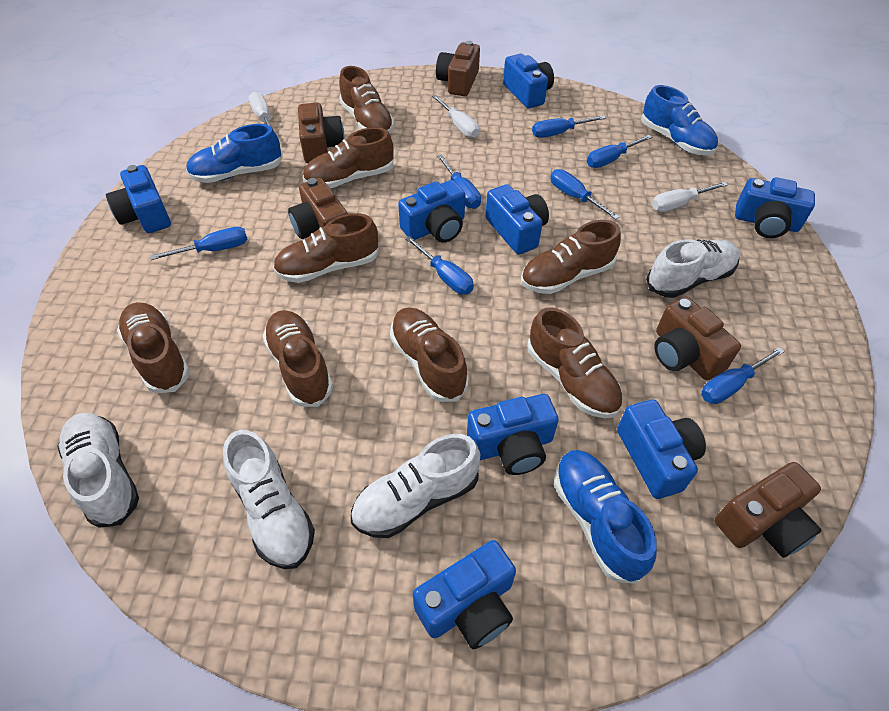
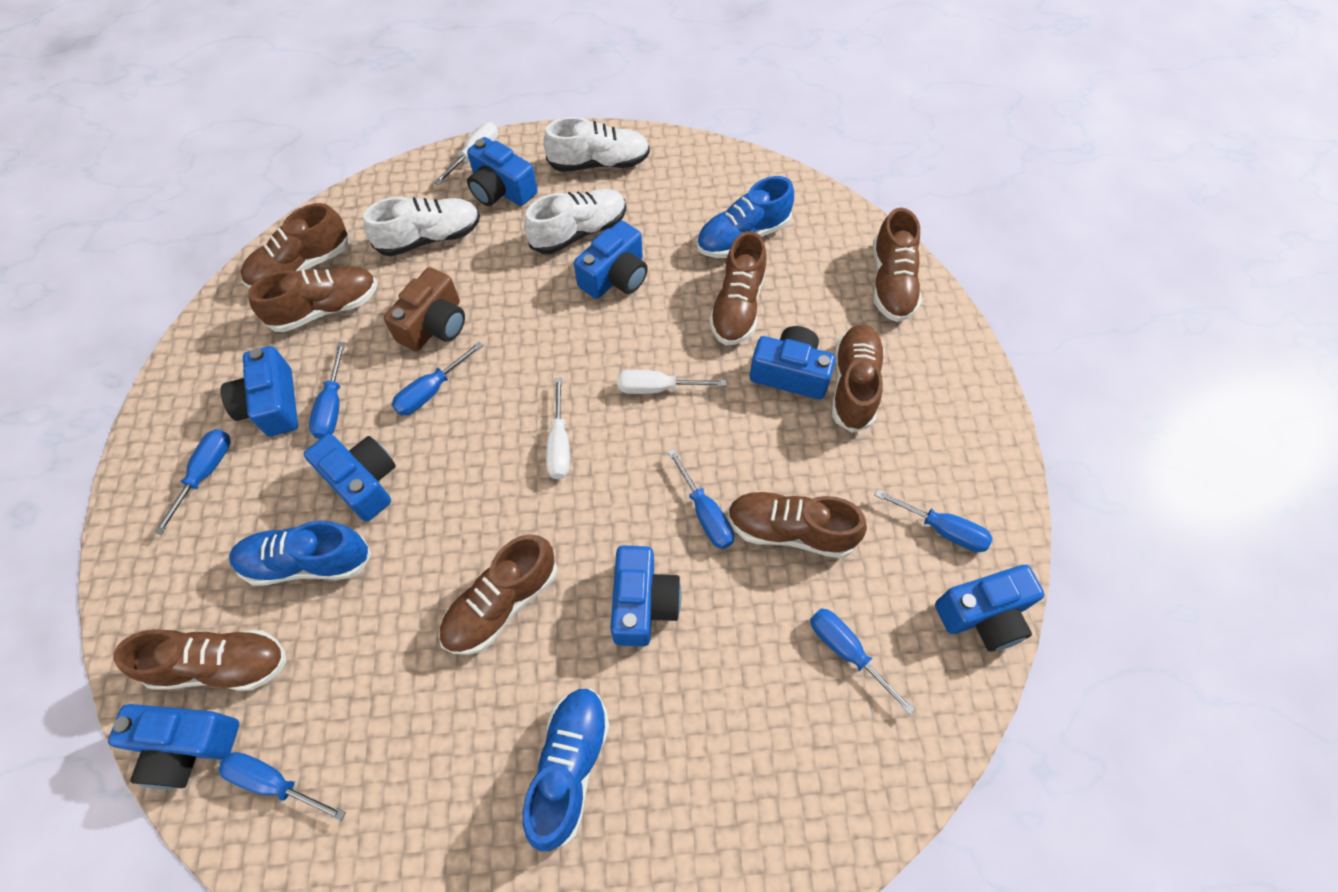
brown camera: 5 -> 1
white shoe: 4 -> 3

